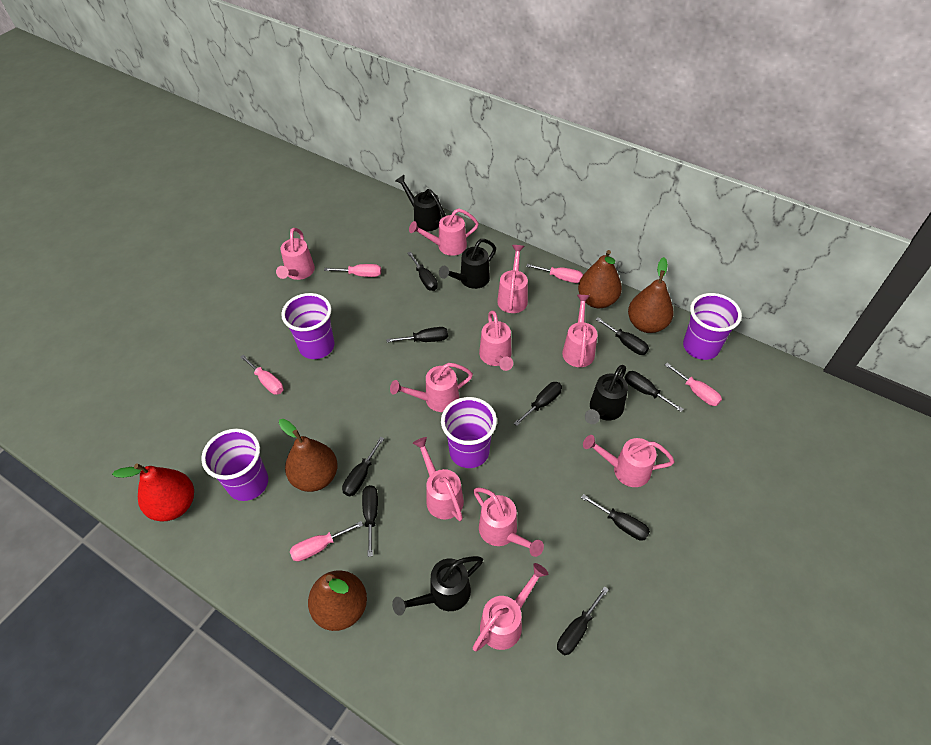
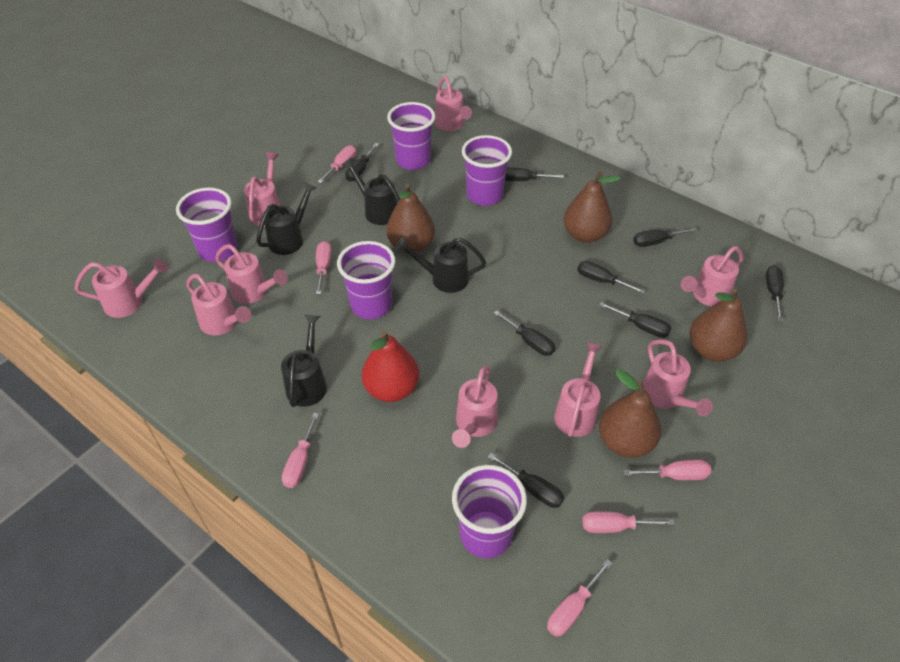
black screwdriver: 9 -> 8
pink screwdriver: 5 -> 6
pink watering can: 10 -> 9
purple cup: 4 -> 5

